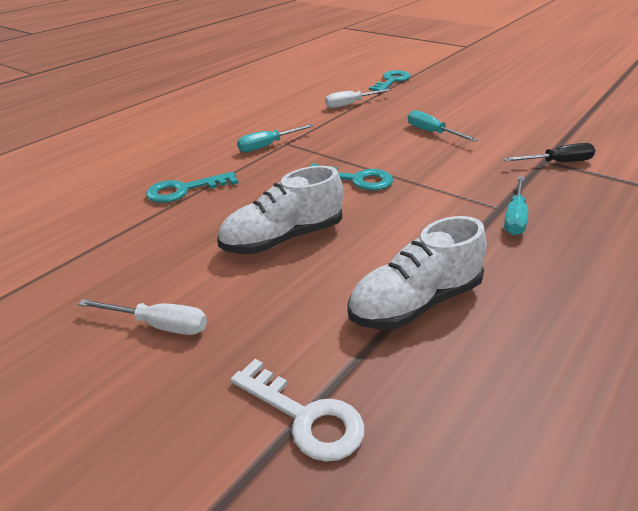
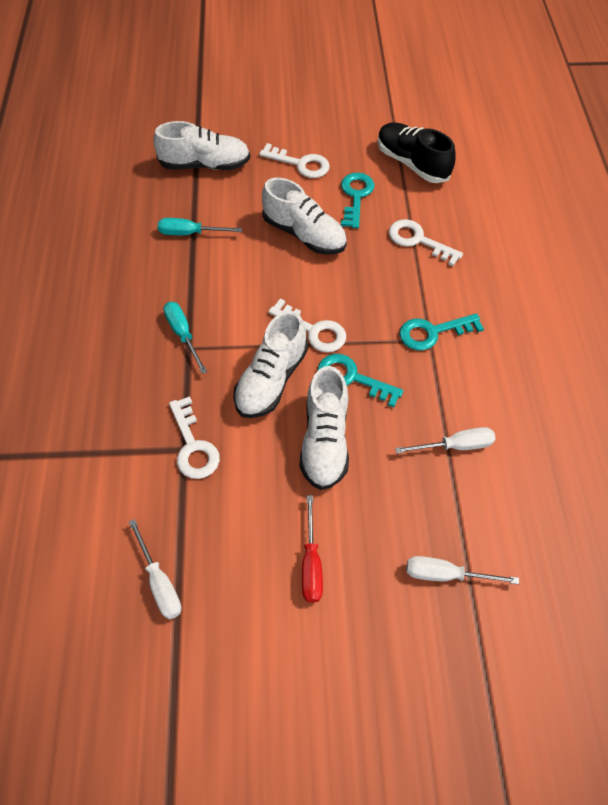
black screwdriver: 1 -> 0
black shoe: 0 -> 1
red screwdriver: 0 -> 1
turquoise screwdriver: 3 -> 2
white key: 1 -> 4
white screwdriver: 2 -> 3
white shoe: 2 -> 4

